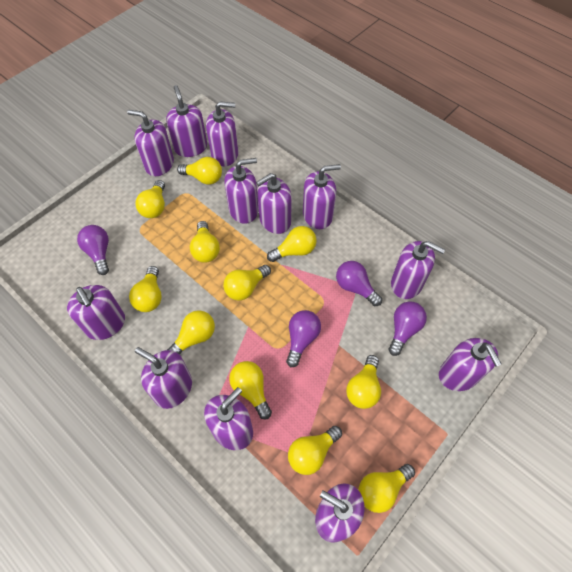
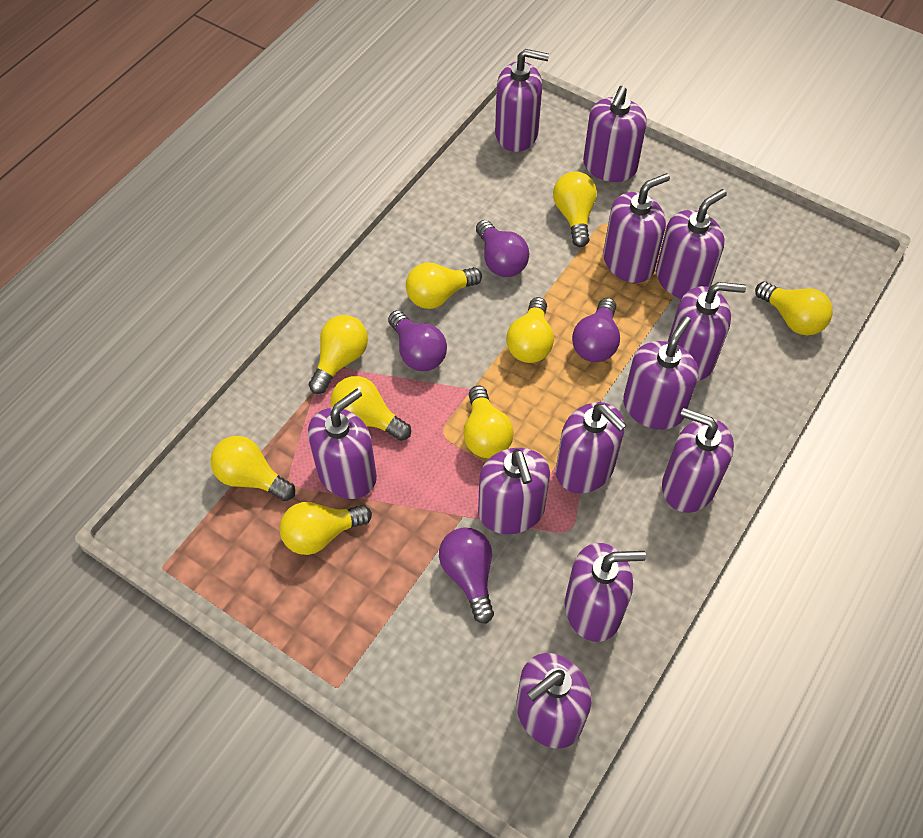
yellow light bulb: 11 -> 9

